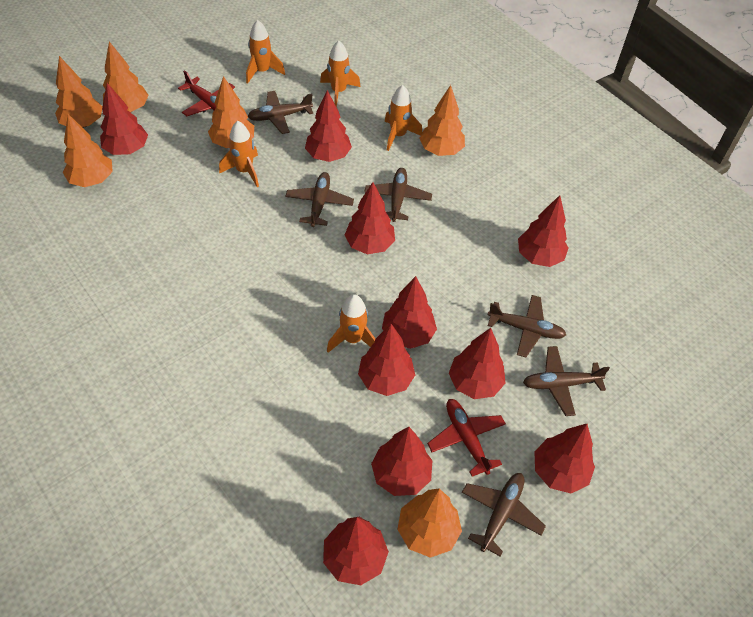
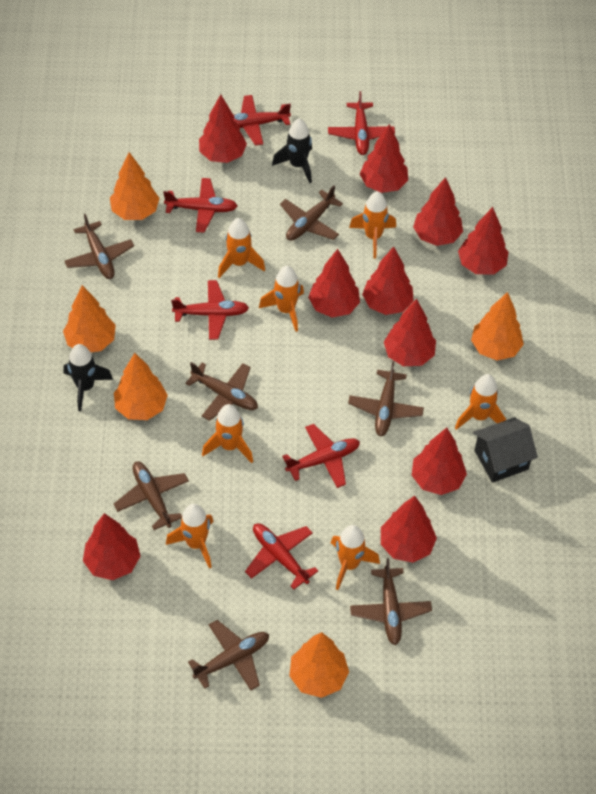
black house: 0 -> 1
black rocket: 0 -> 2
brown plane: 6 -> 7
orange rocket: 5 -> 7
orange tree: 6 -> 5
red plane: 2 -> 6

